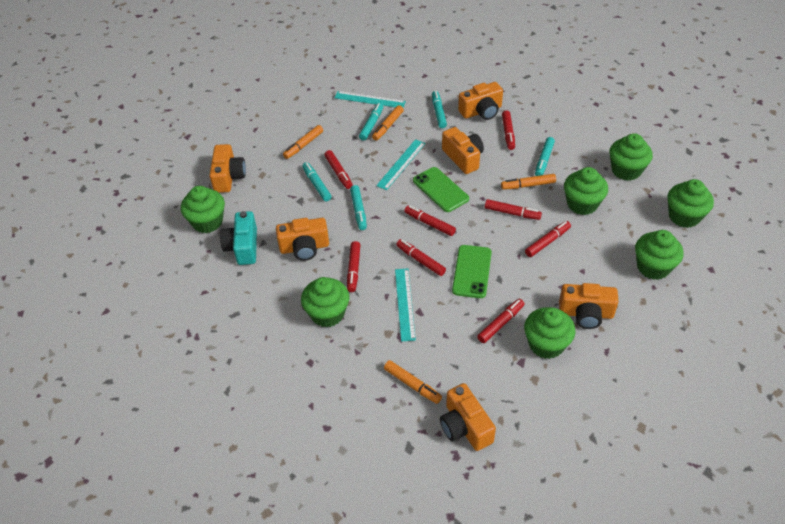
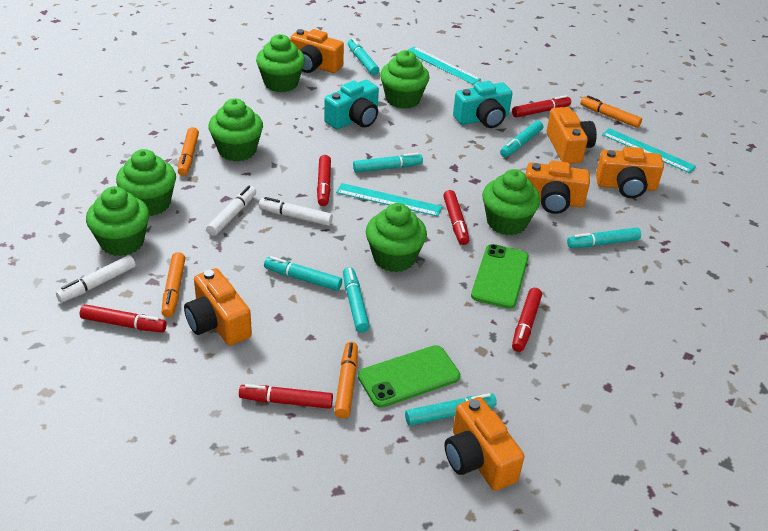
red marker: 8 -> 6
turquoise camera: 1 -> 2
turquoise marker: 5 -> 7
white marker: 0 -> 3

